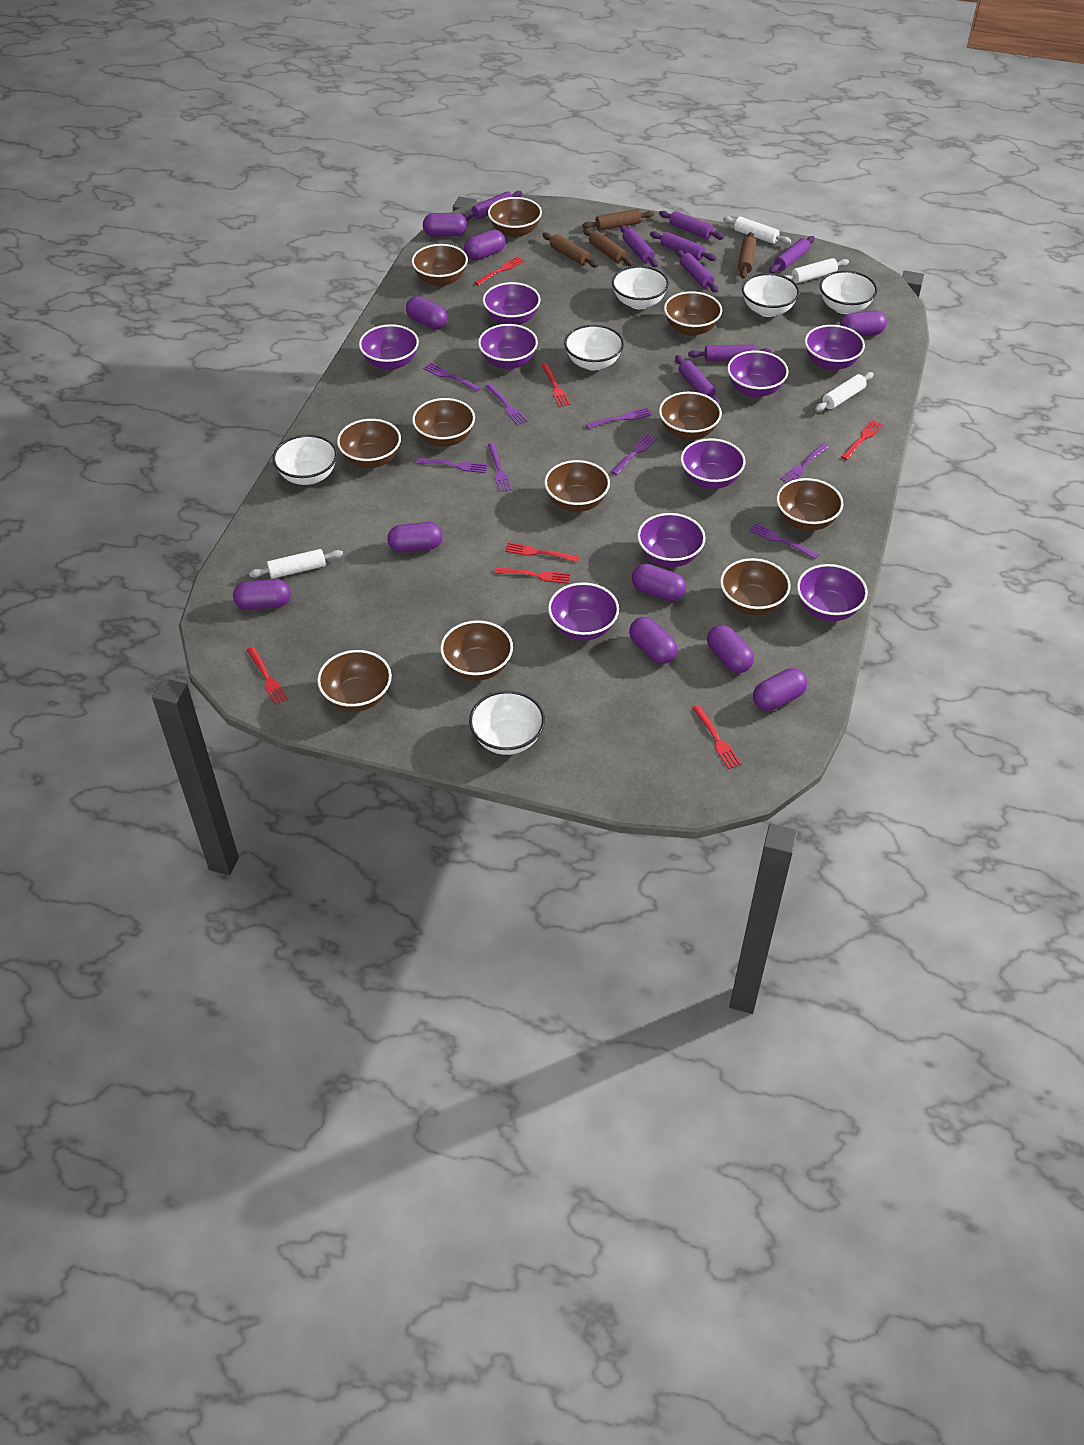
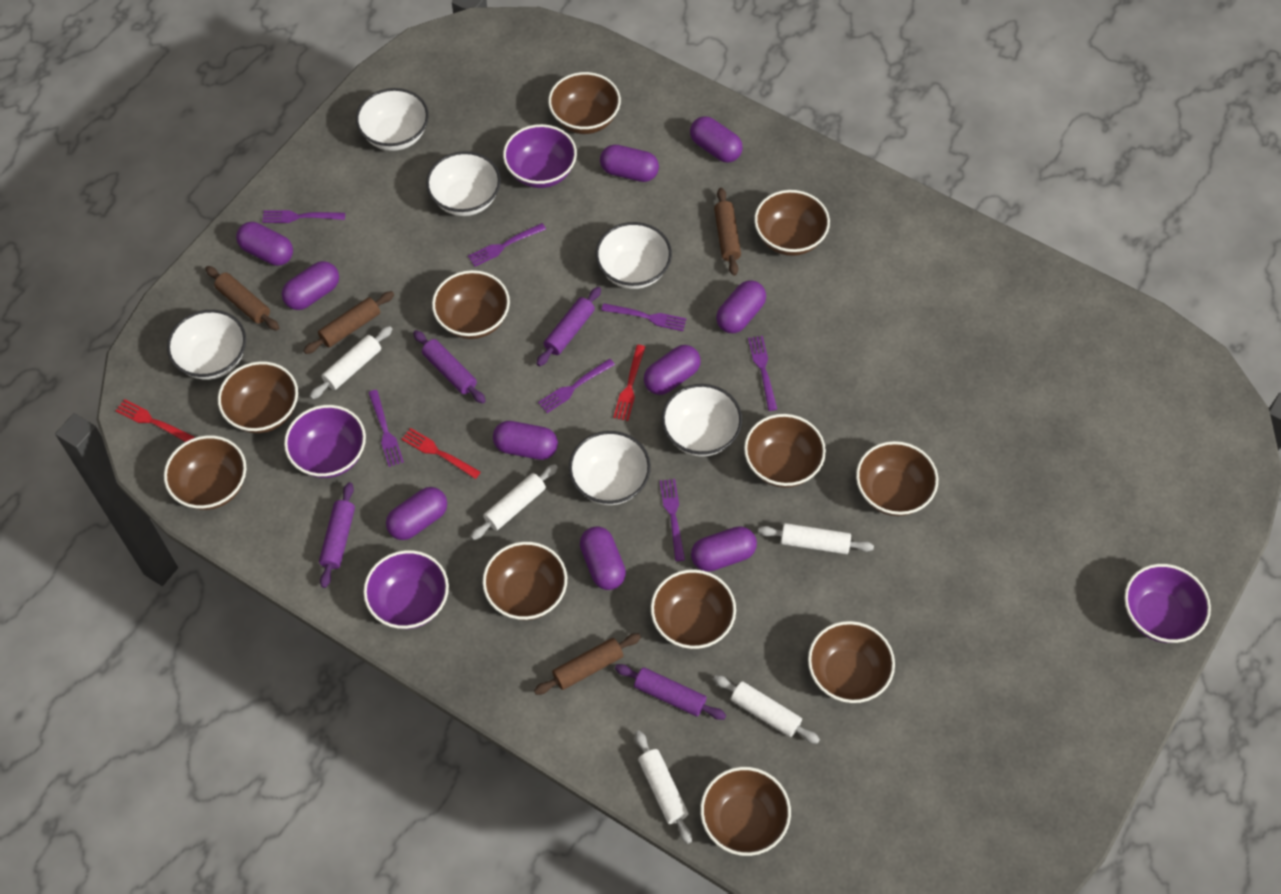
purple bowl: 9 -> 4
purple fork: 8 -> 7
purple rolling pin: 8 -> 4
red fork: 7 -> 3
white rolling pin: 4 -> 5

